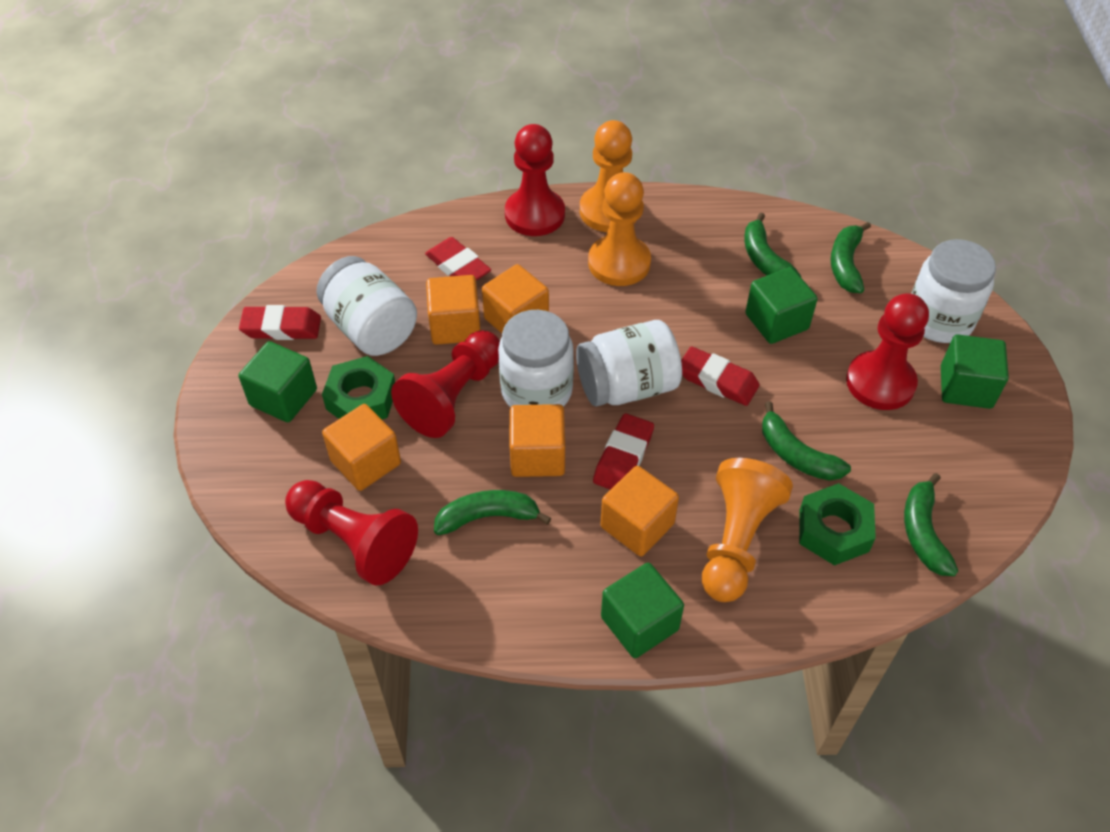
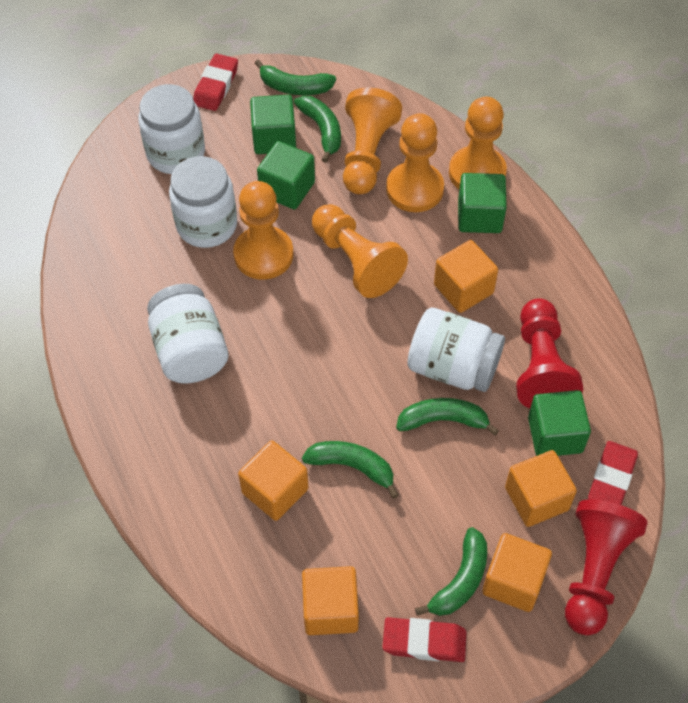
green nut: 2 -> 0
orange pawn: 3 -> 5
red eraser: 4 -> 3
red pawn: 4 -> 2

